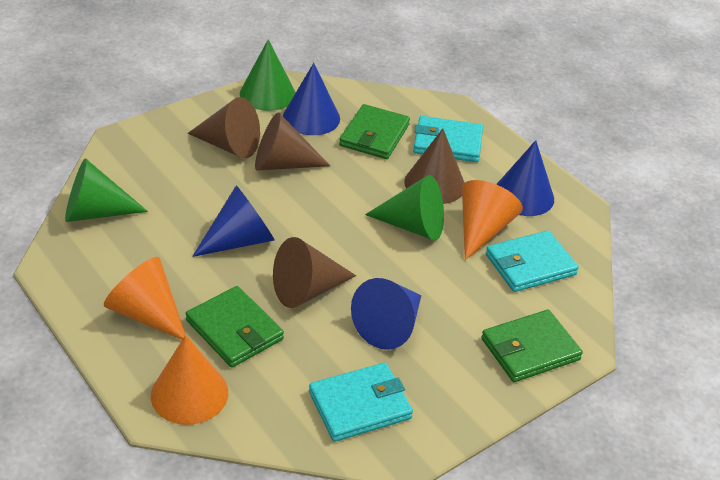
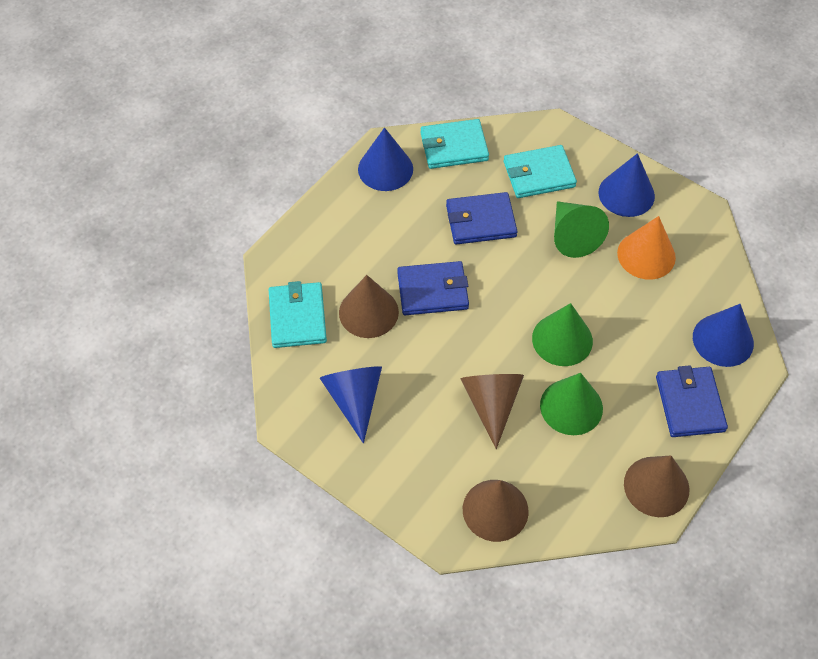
blue wallet: 0 -> 3
green wallet: 3 -> 0
orange cone: 3 -> 1

